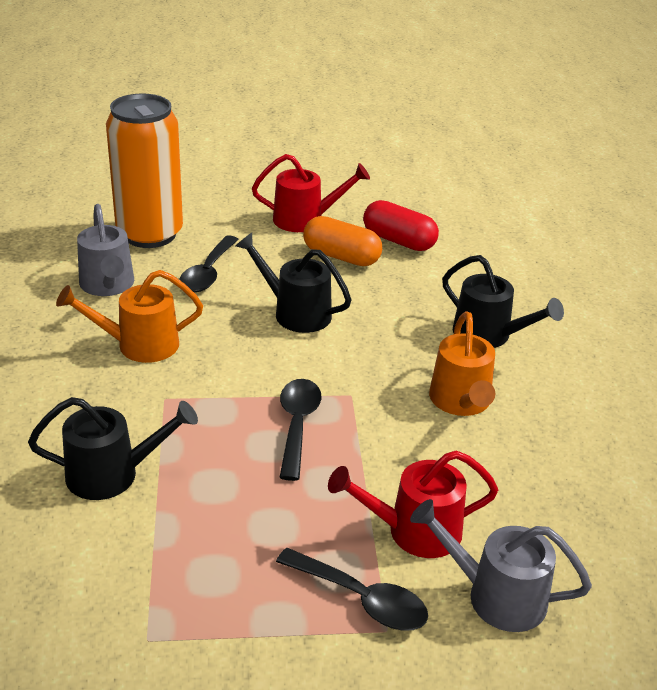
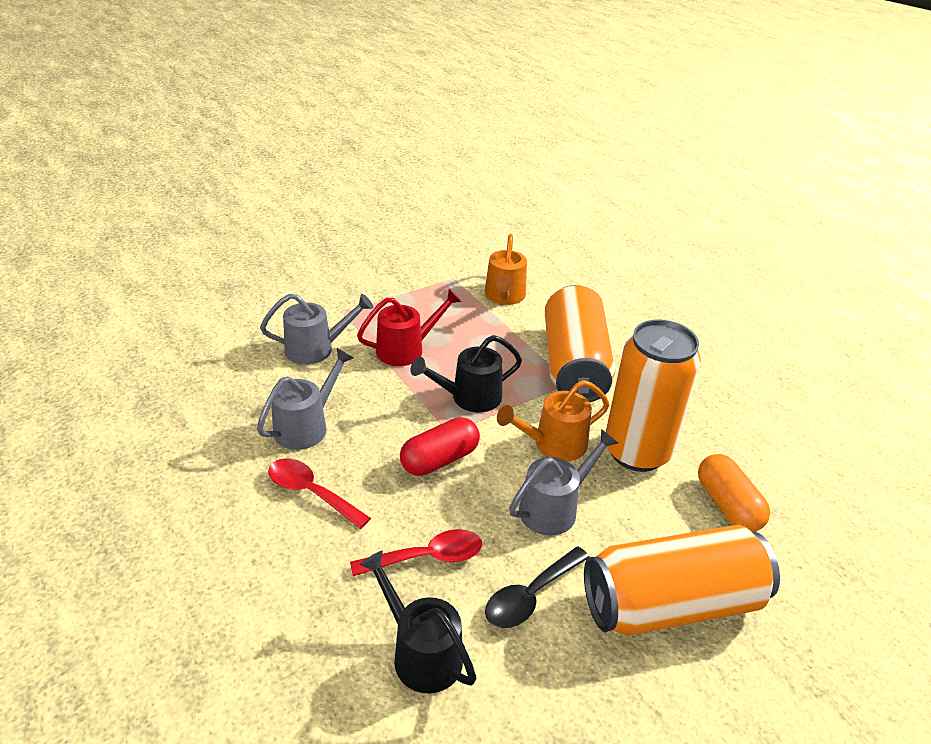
black spoon: 3 -> 1
black watering can: 3 -> 2
grey watering can: 2 -> 3
orange can: 1 -> 3
red spoon: 0 -> 2
red watering can: 2 -> 1

